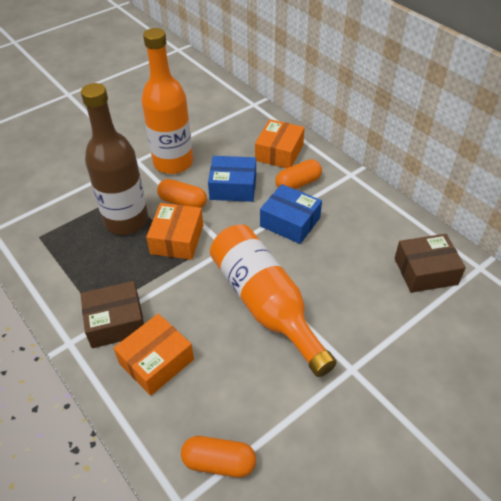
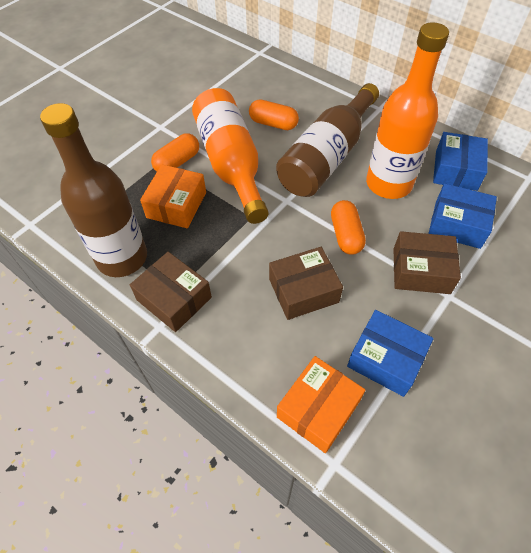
blue box: 2 -> 3
brown bottle: 1 -> 2
brown box: 2 -> 3
orange box: 3 -> 2

